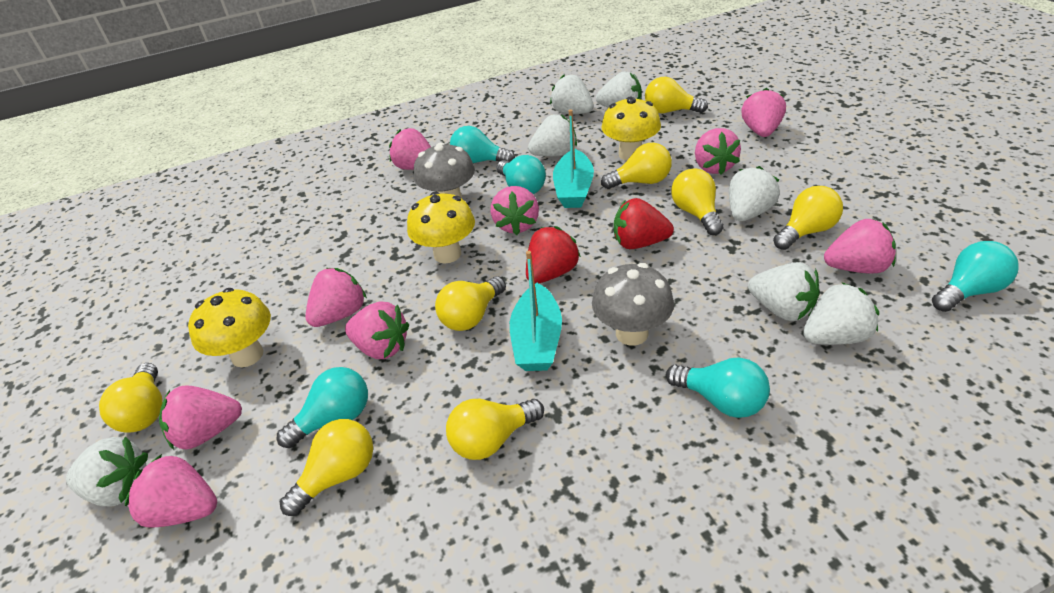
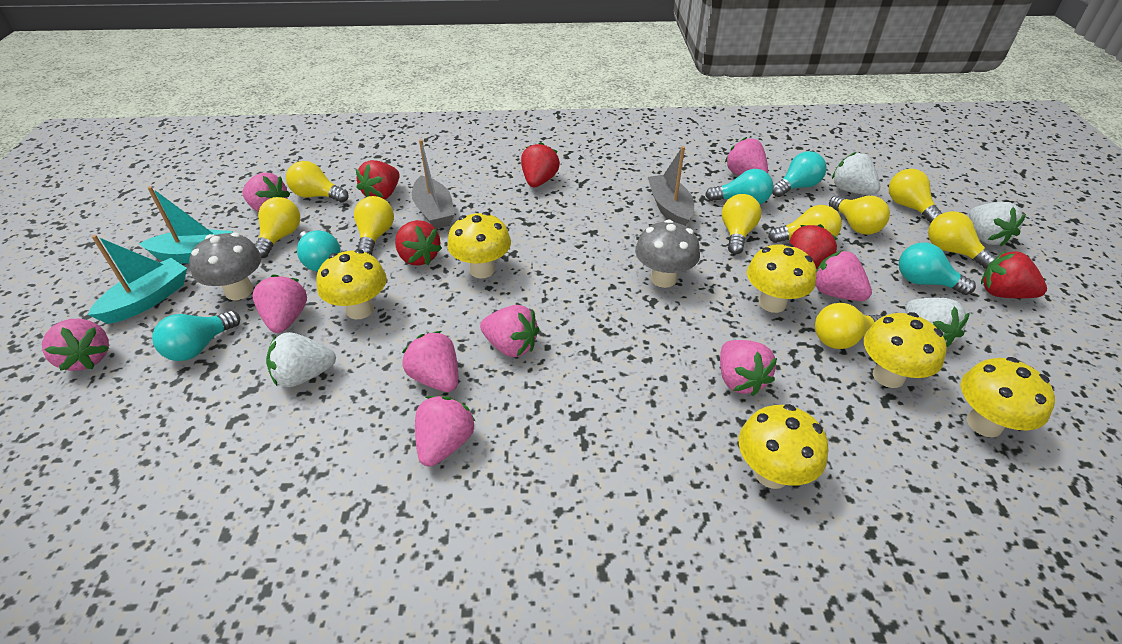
grey boat: 0 -> 2
red strawberry: 2 -> 5
white strawberry: 7 -> 4
yellow light bulb: 8 -> 9
yellow mushroom: 3 -> 6

